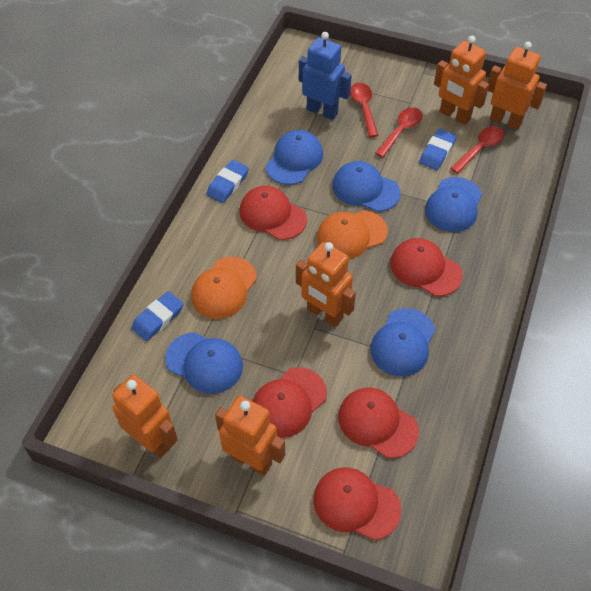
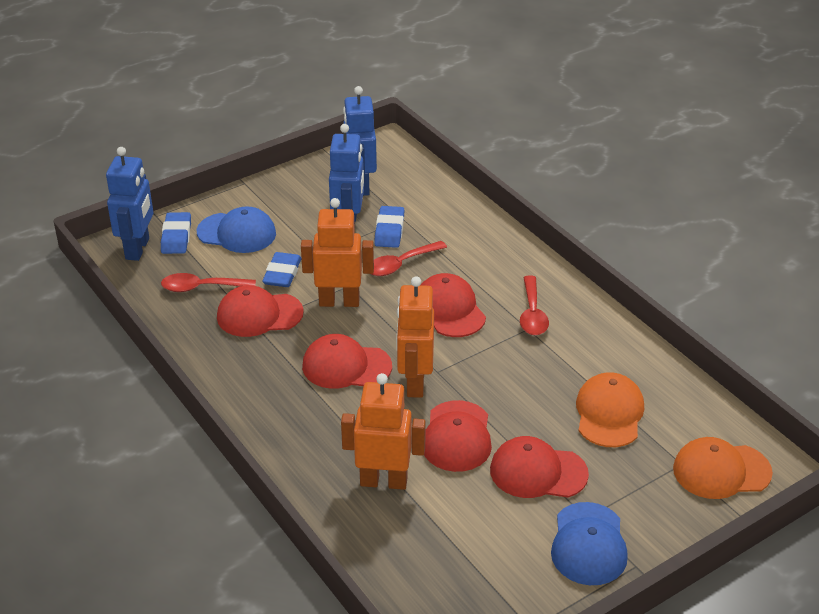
blue cap: 5 -> 2
blue robot: 1 -> 3
orange robot: 5 -> 3

